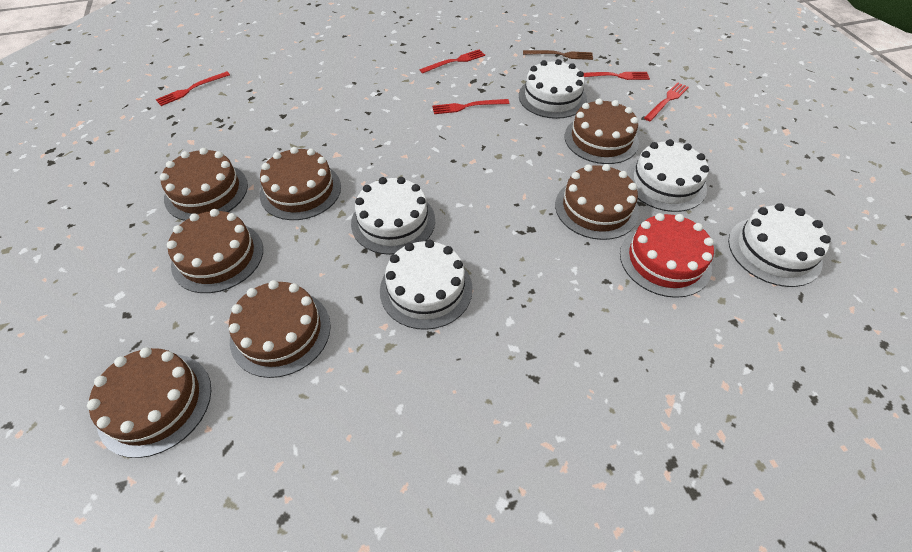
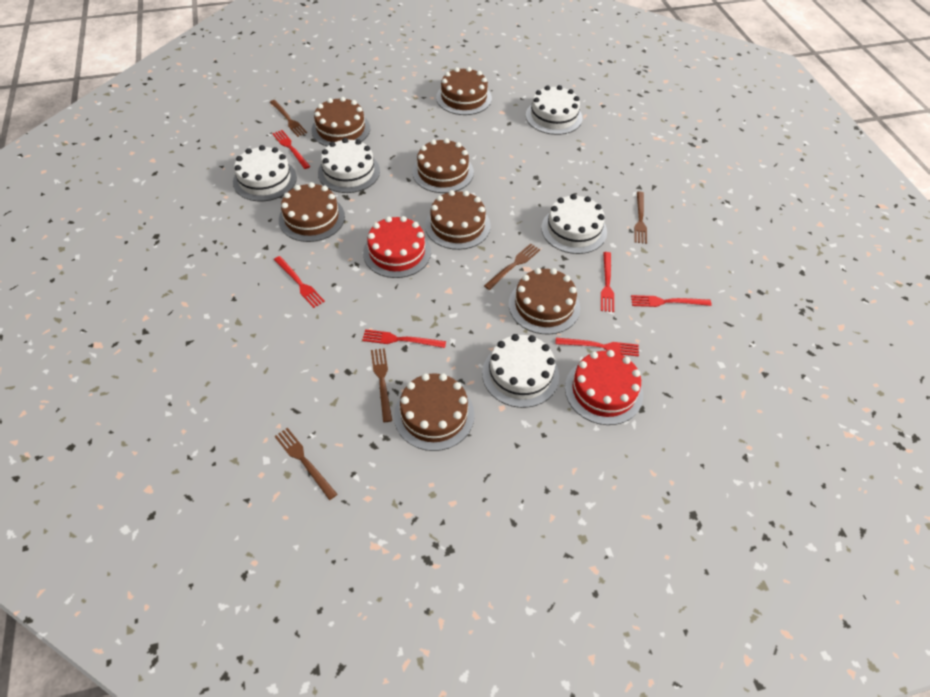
brown fork: 1 -> 5
red cake: 1 -> 2
red fork: 5 -> 6

